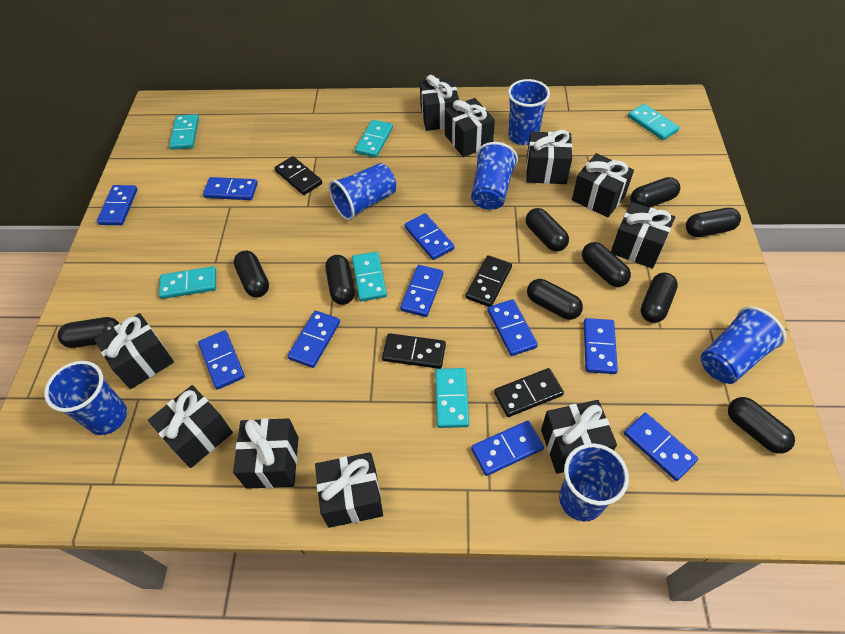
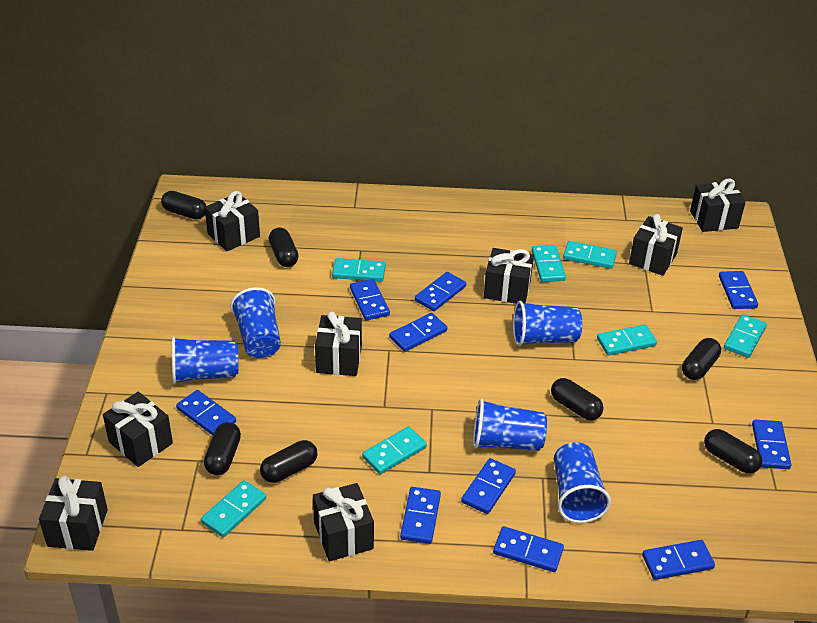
black capsule: 10 -> 7
black domino: 4 -> 0
black gift: 10 -> 8
blue cup: 6 -> 5
turquoise domino: 6 -> 7

